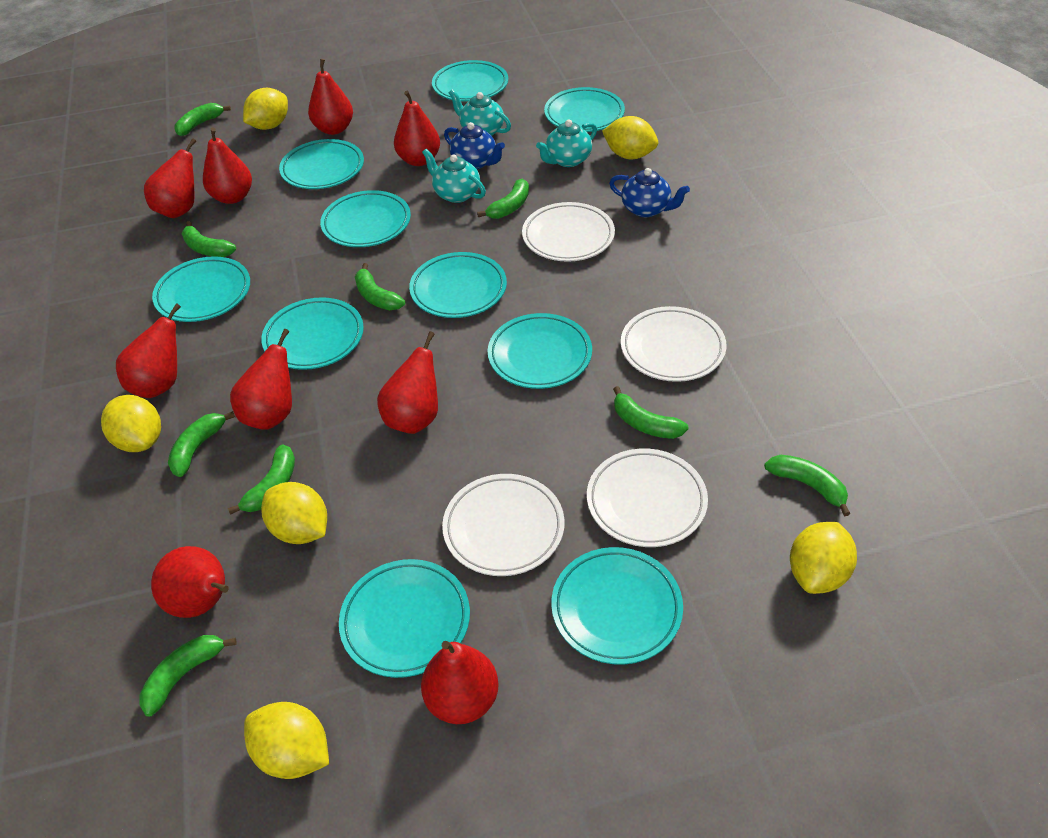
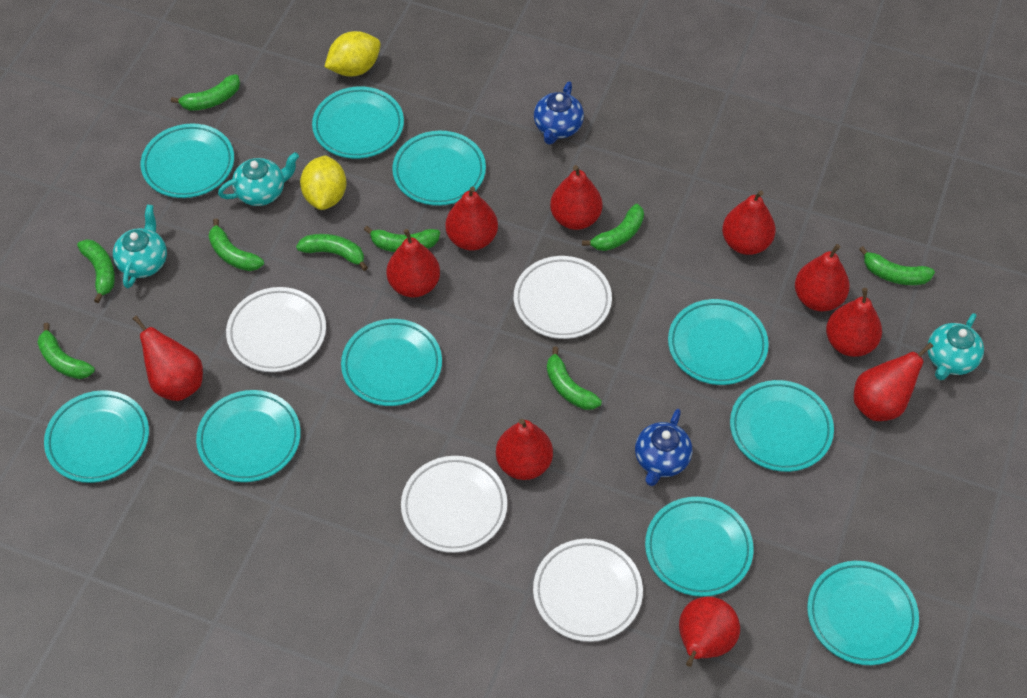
red pear: 9 -> 10
yellow lemon: 6 -> 2

